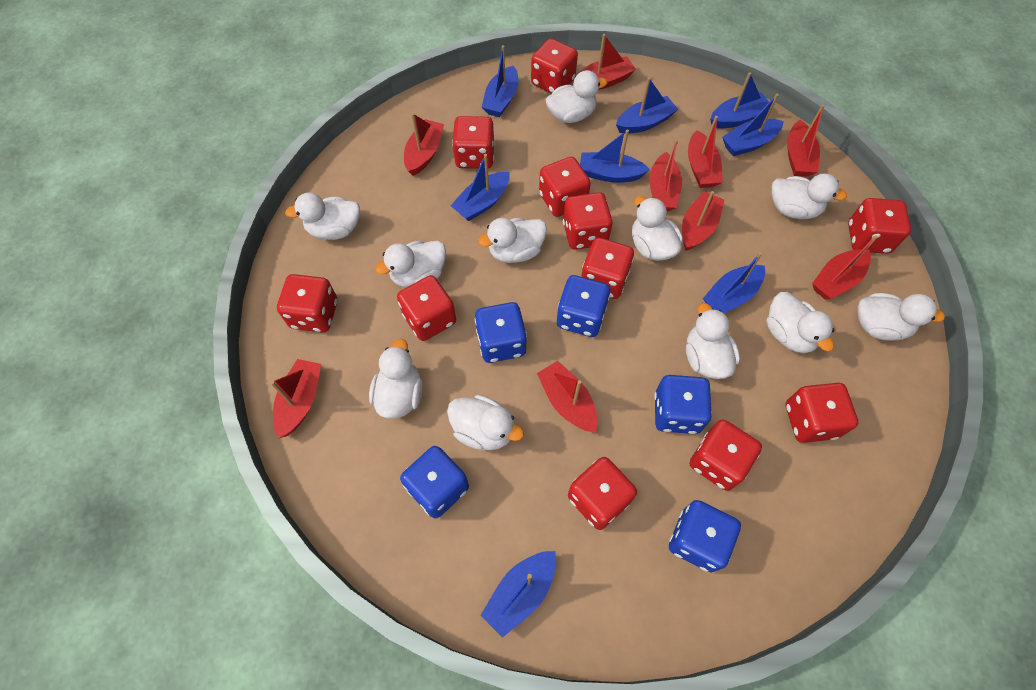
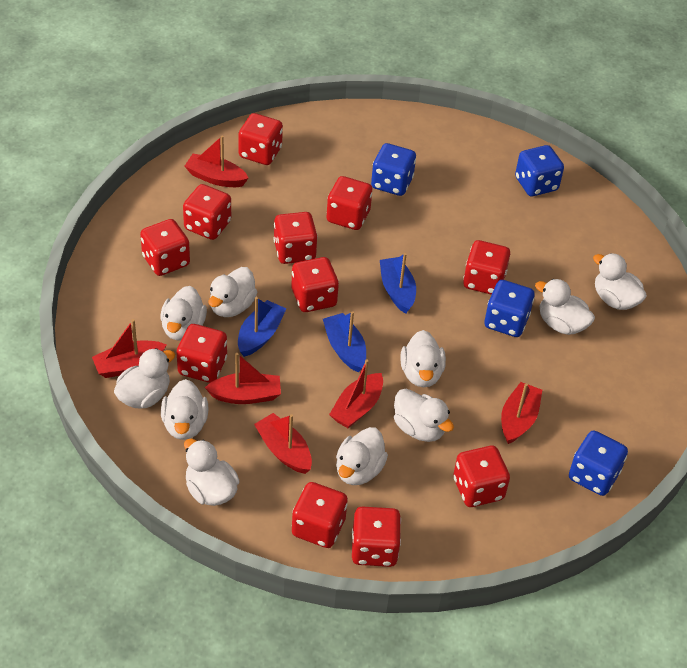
blue boat: 8 -> 3
blue dice: 5 -> 4
red boat: 9 -> 6
white duck: 11 -> 10

